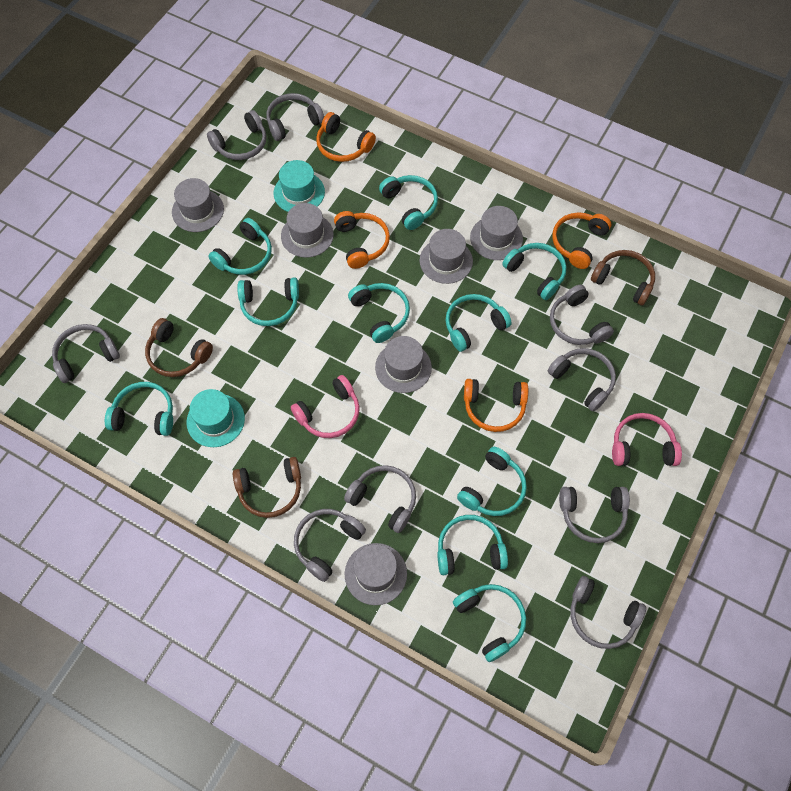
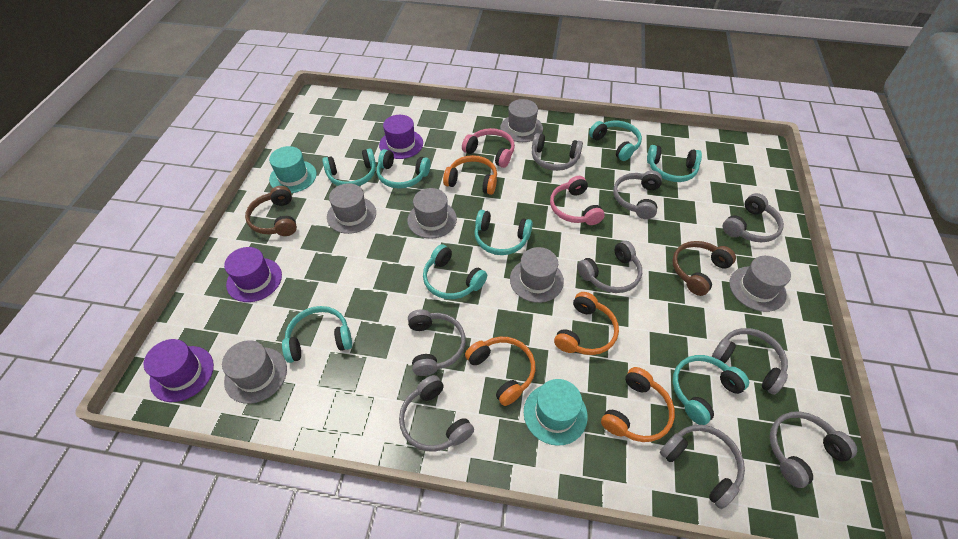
brown headphones: 3 -> 2
purple hat: 0 -> 3
turquoise headphones: 10 -> 8

